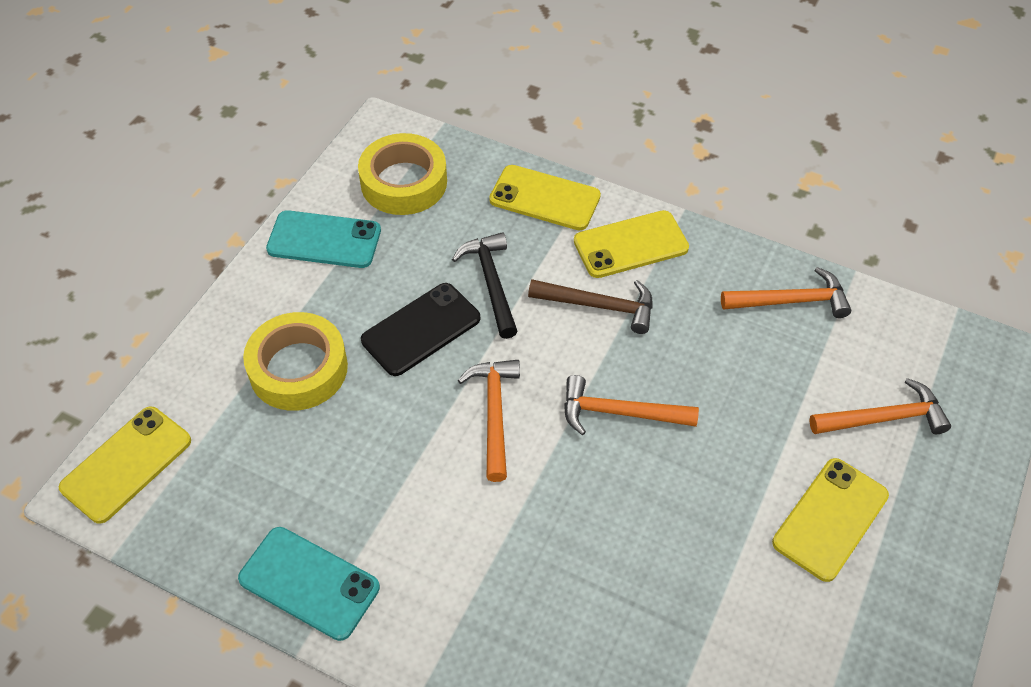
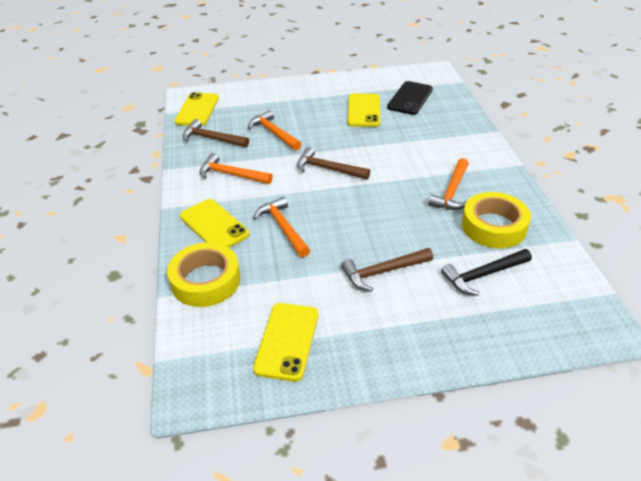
brown hammer: 1 -> 3
turquoise phone: 2 -> 0

